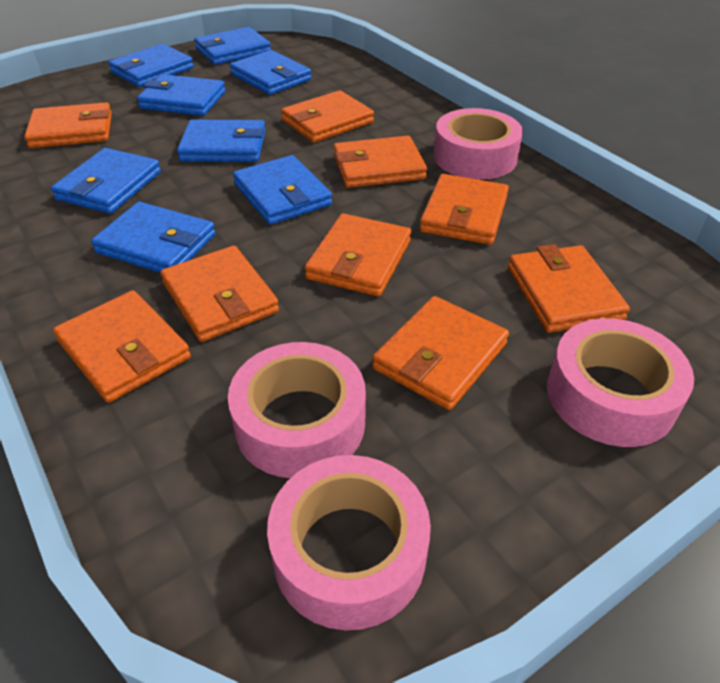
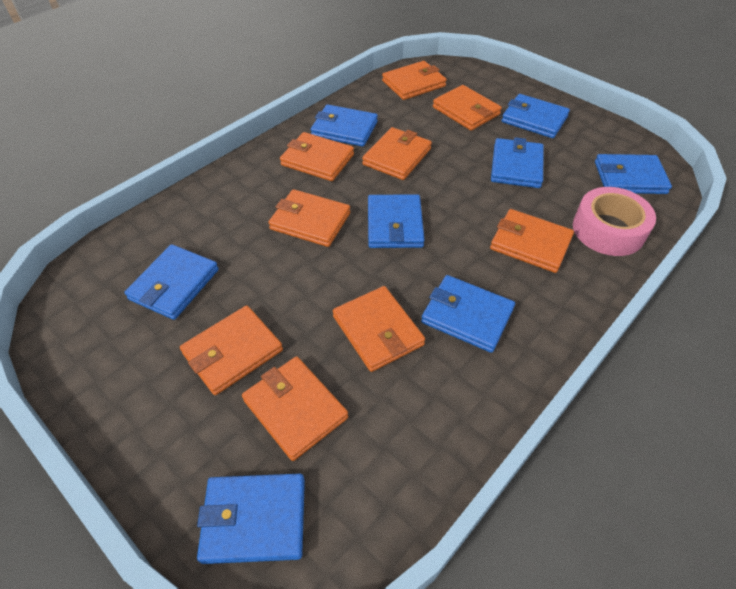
pink tape: 4 -> 1

